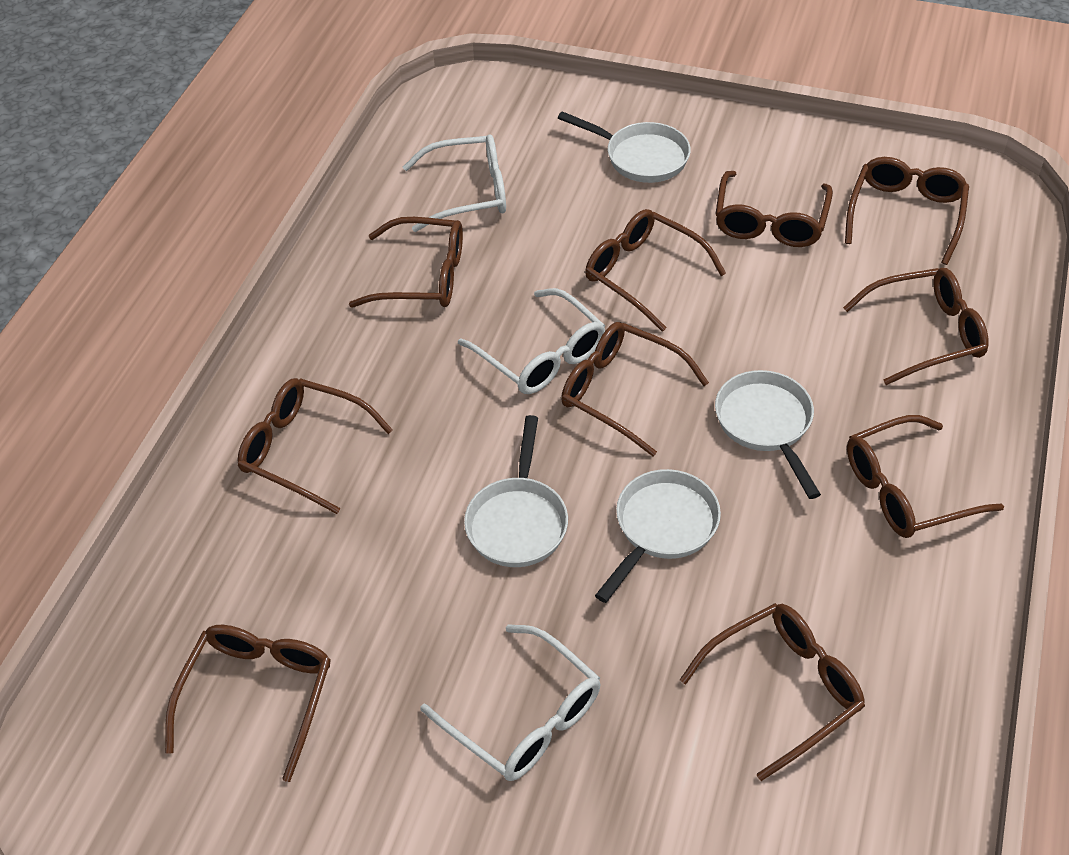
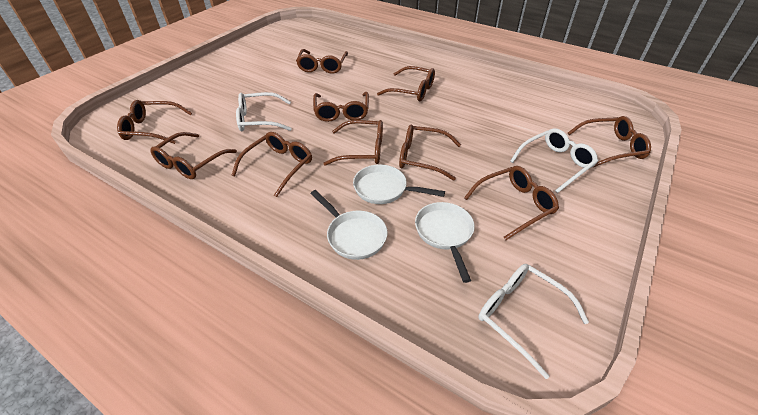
white pan: 4 -> 3

